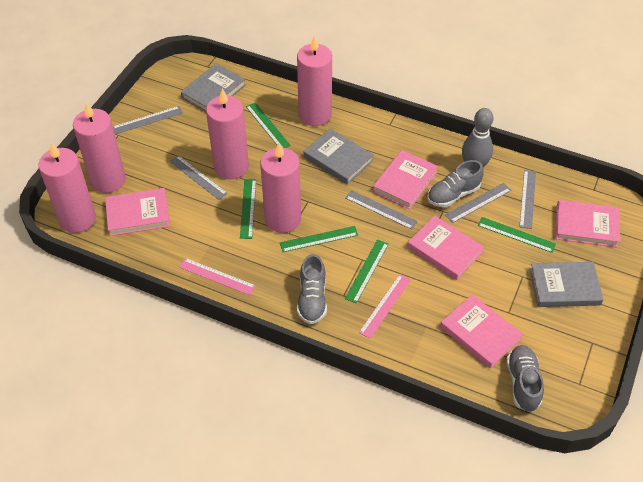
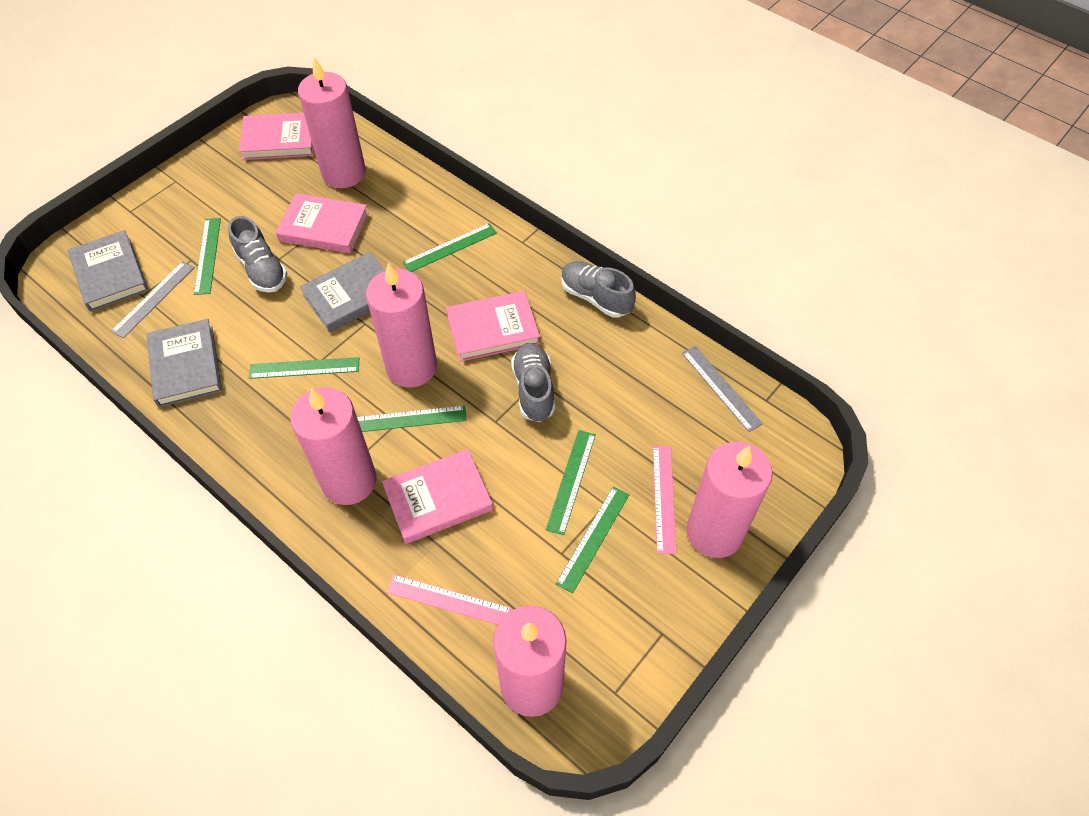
green ruler: 5 -> 6
grey bowling pin: 1 -> 0
grey ruler: 5 -> 2
pink book: 5 -> 4

